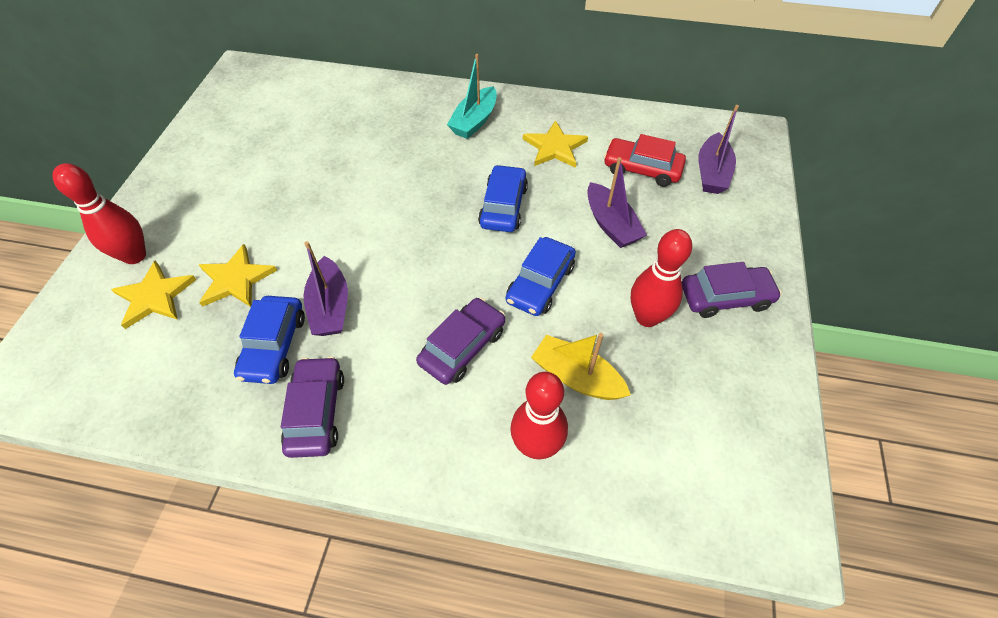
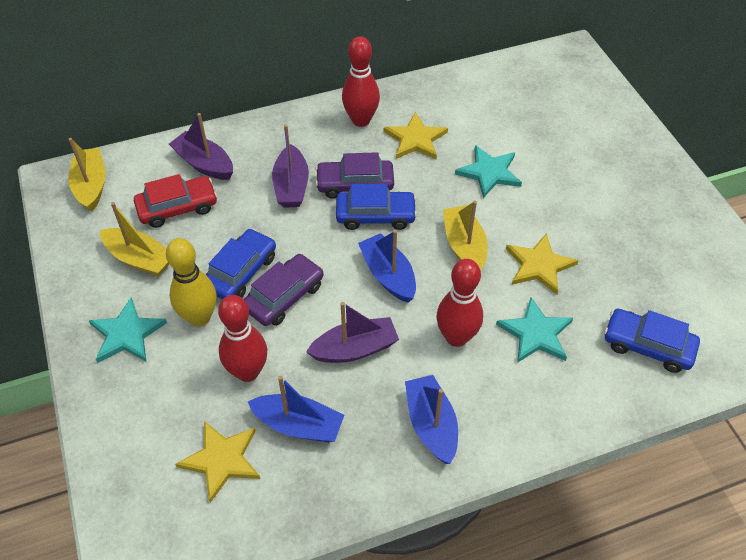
blue boat: 0 -> 3
purple car: 3 -> 2
turquoise boat: 1 -> 0
turquoise star: 0 -> 3
yellow boat: 1 -> 3
yellow bowling pin: 0 -> 1

